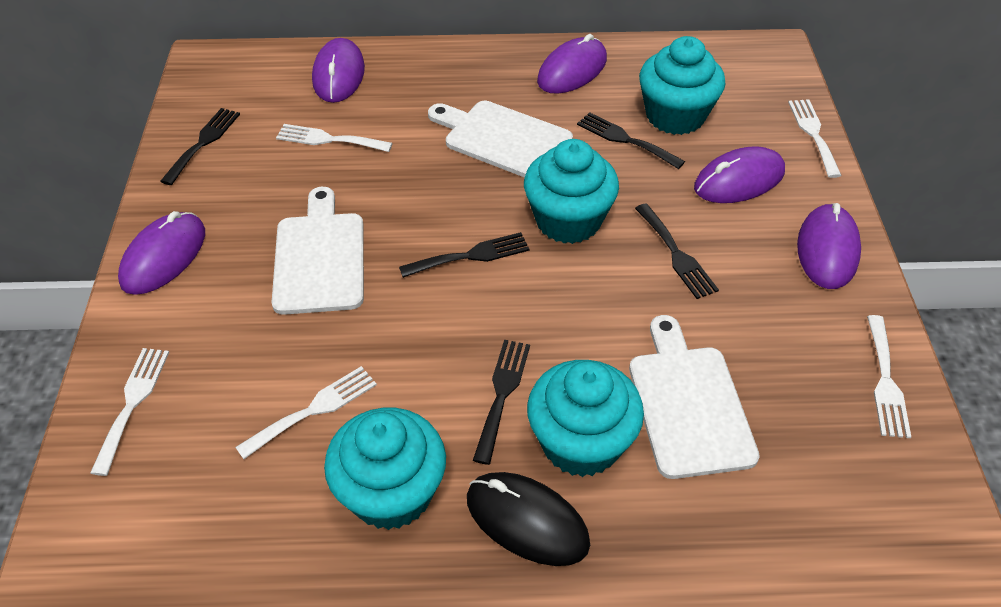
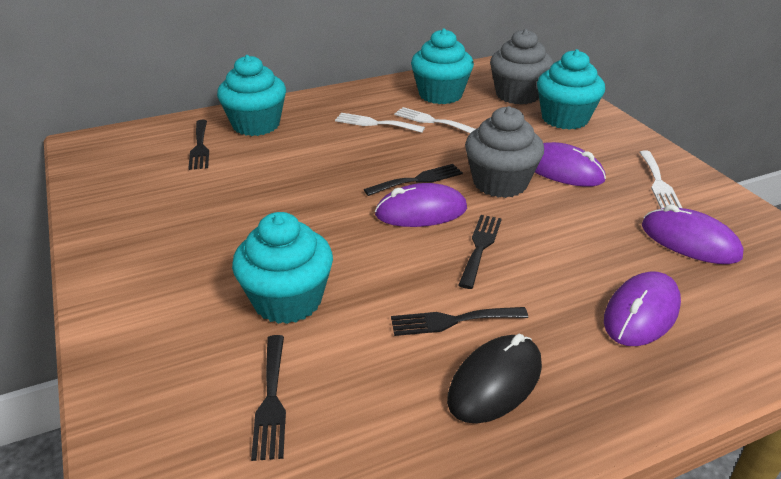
grey cupcake: 0 -> 2
purple mouse: 5 -> 4
white cutting board: 3 -> 0
white fork: 5 -> 3

